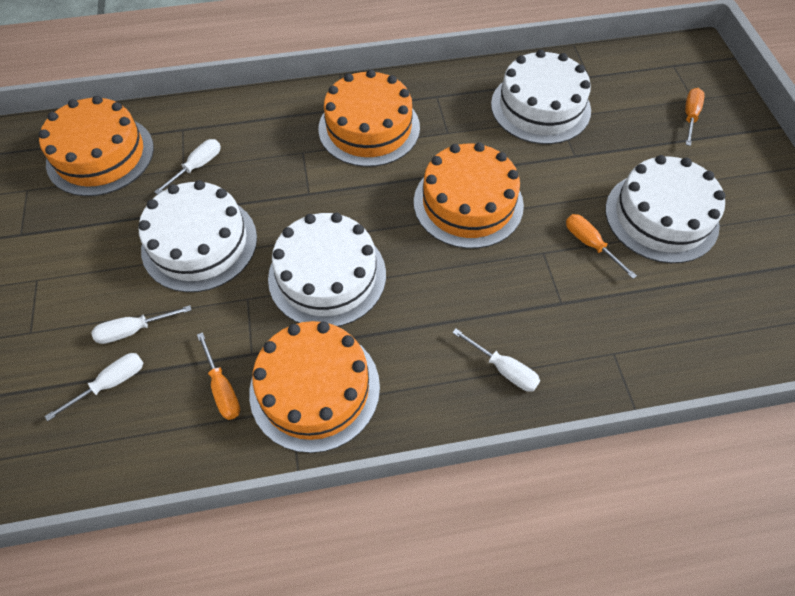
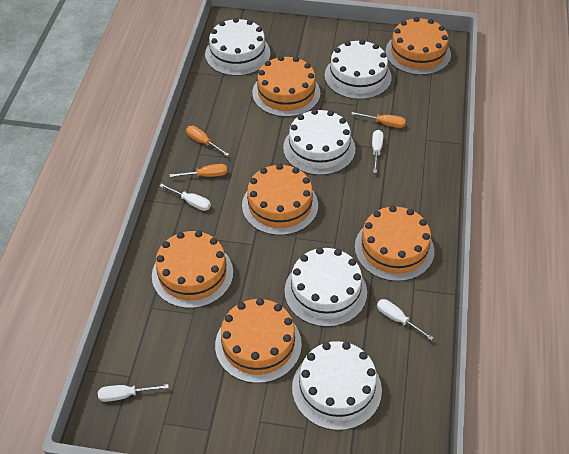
orange cake: 4 -> 6
white cake: 4 -> 5

